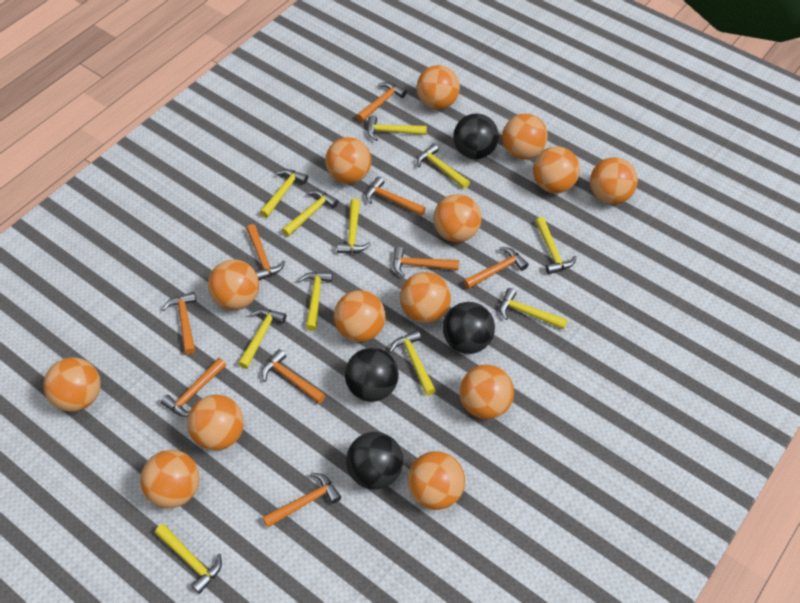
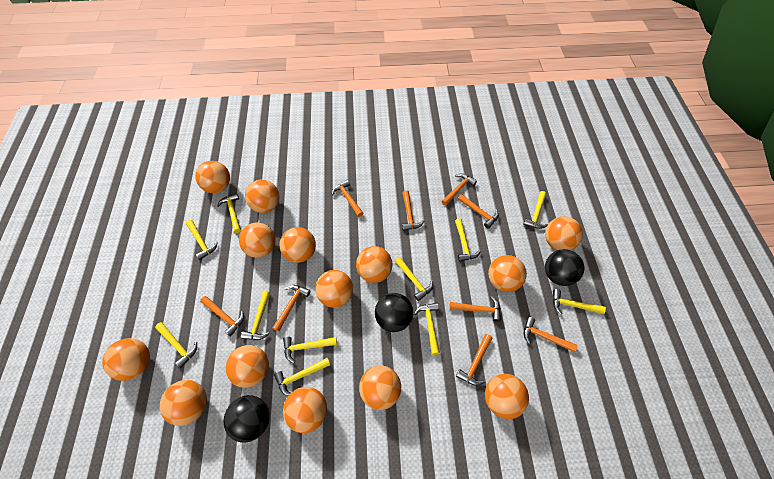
black ball: 4 -> 3

